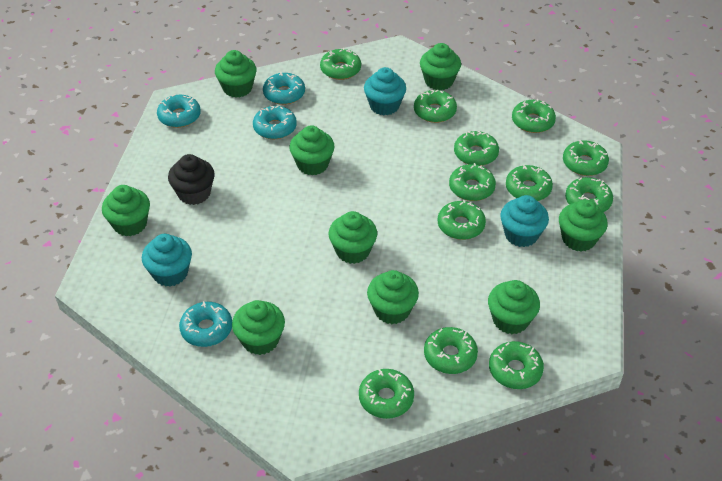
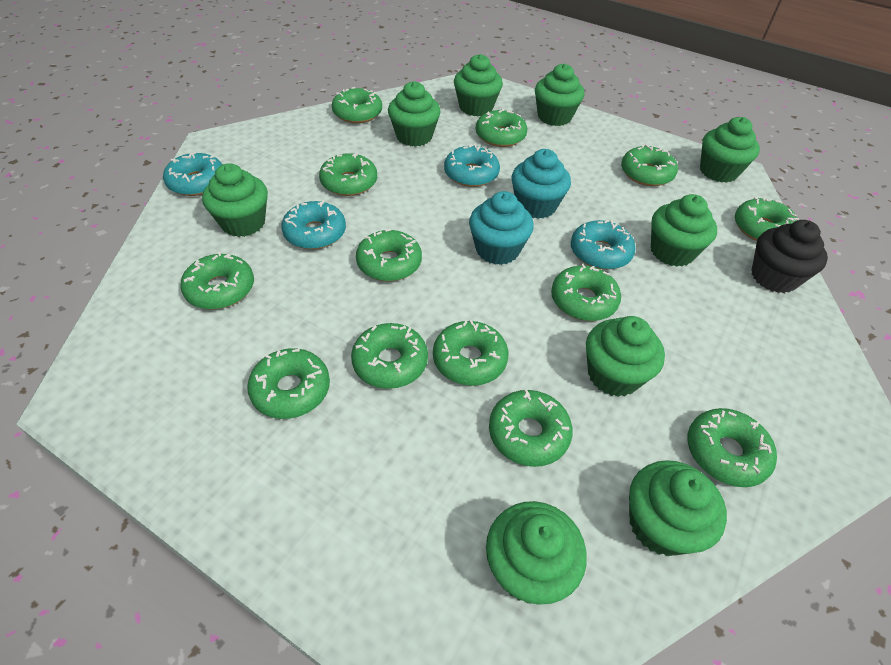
green donut: 12 -> 13
turquoise cupcake: 3 -> 2

